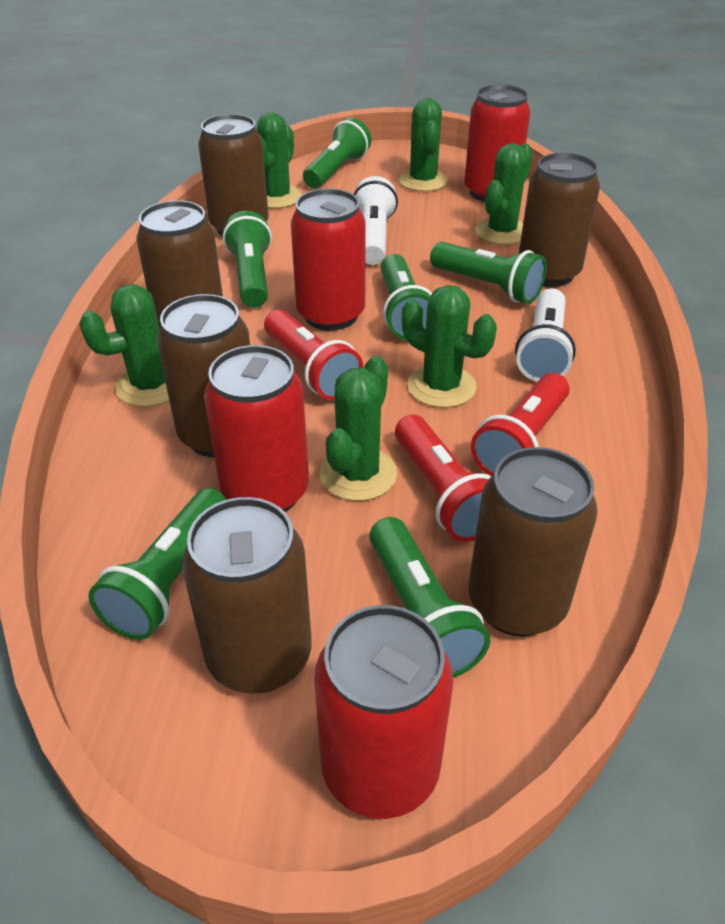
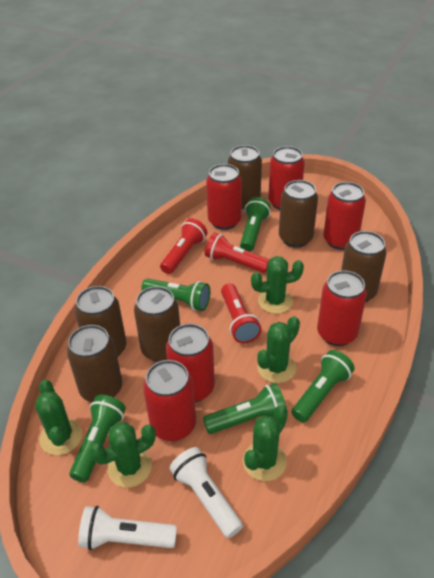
green cactus: 6 -> 5
green flashlight: 6 -> 5
red can: 4 -> 6

